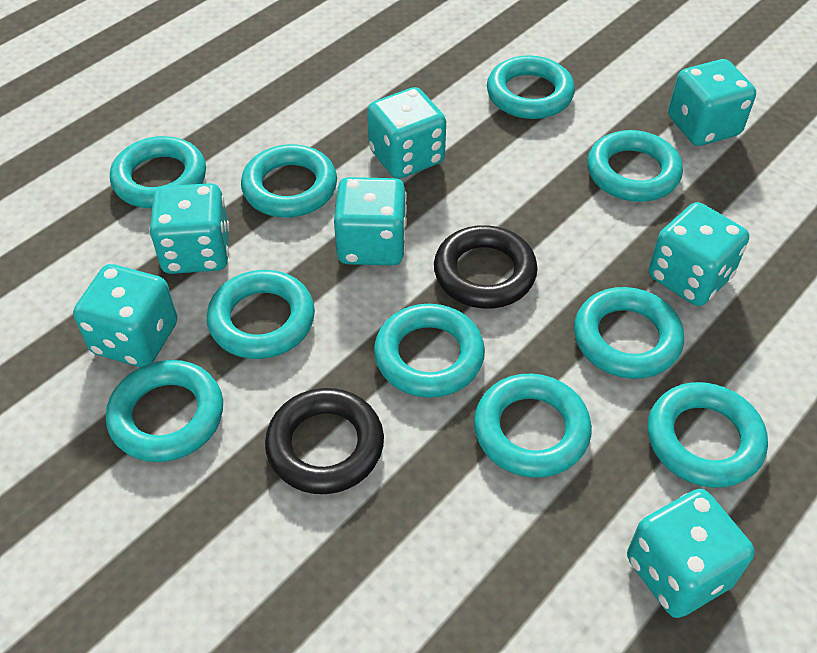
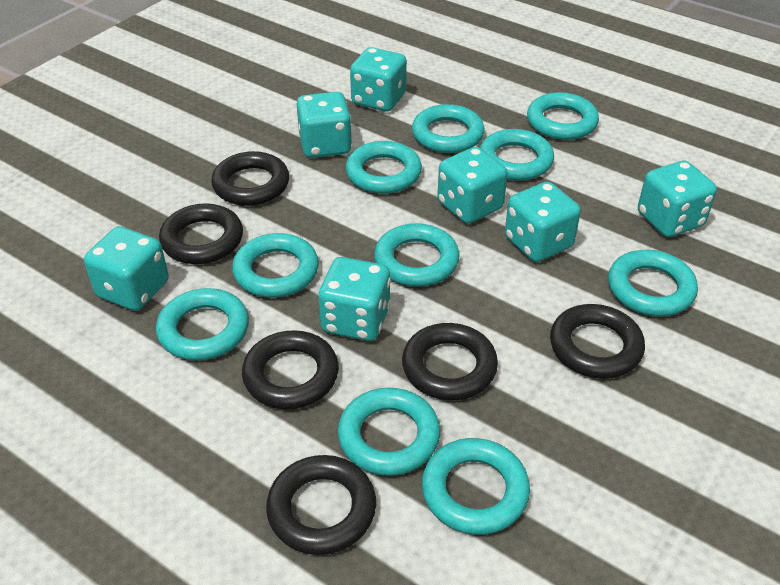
black ring: 2 -> 6

